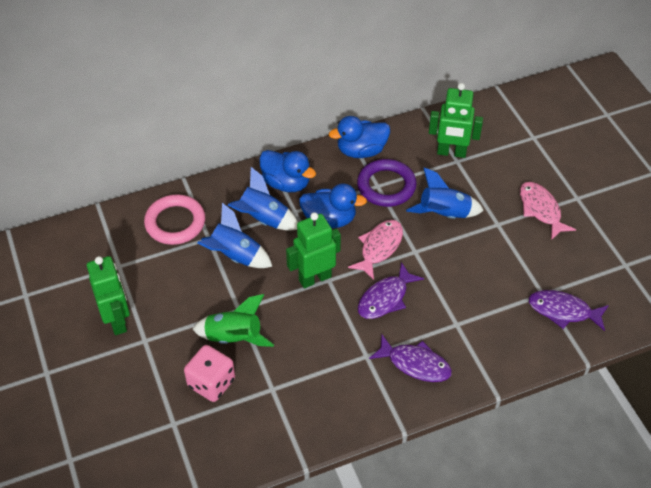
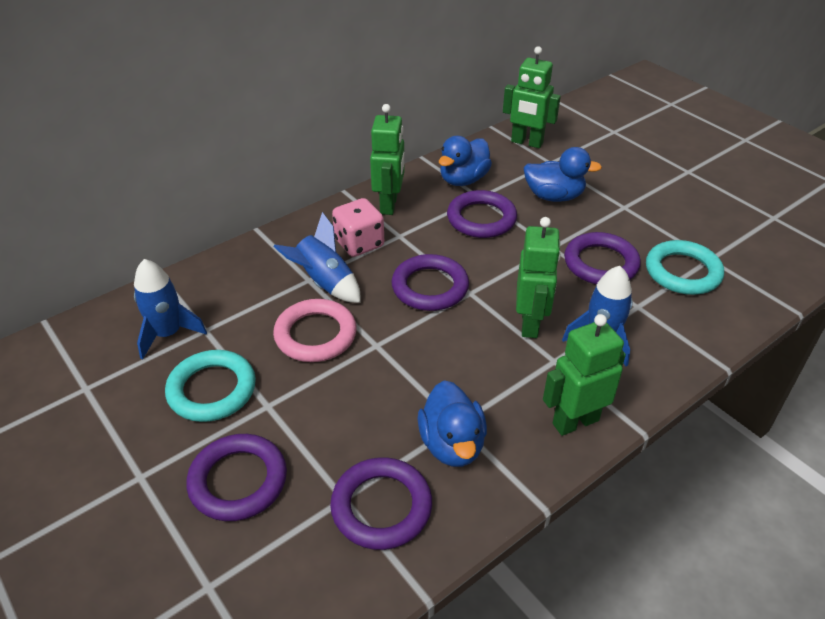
green robot: 3 -> 4
green rocket: 1 -> 0
pink fish: 2 -> 0
purple fish: 3 -> 0
purple ring: 1 -> 5
turquoise ring: 0 -> 2

